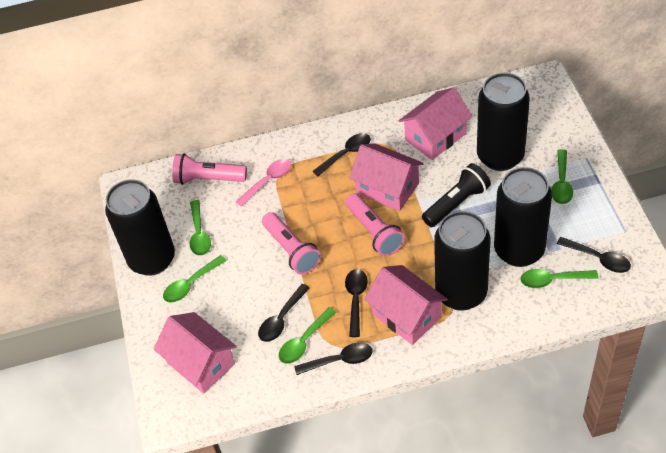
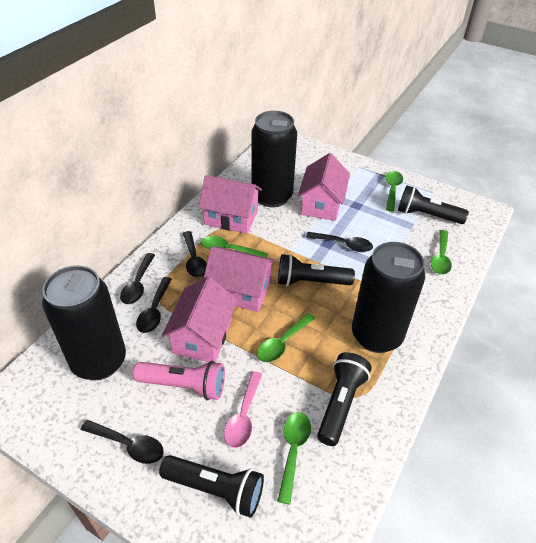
black can: 4 -> 3
black flashlight: 1 -> 4
pink flashlight: 3 -> 1

